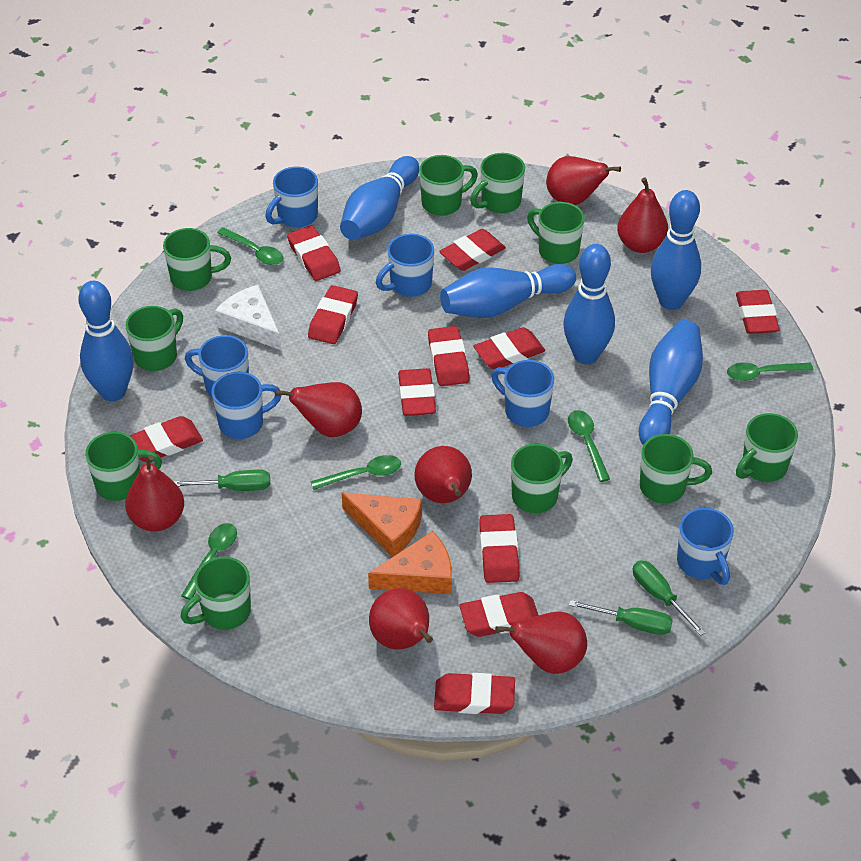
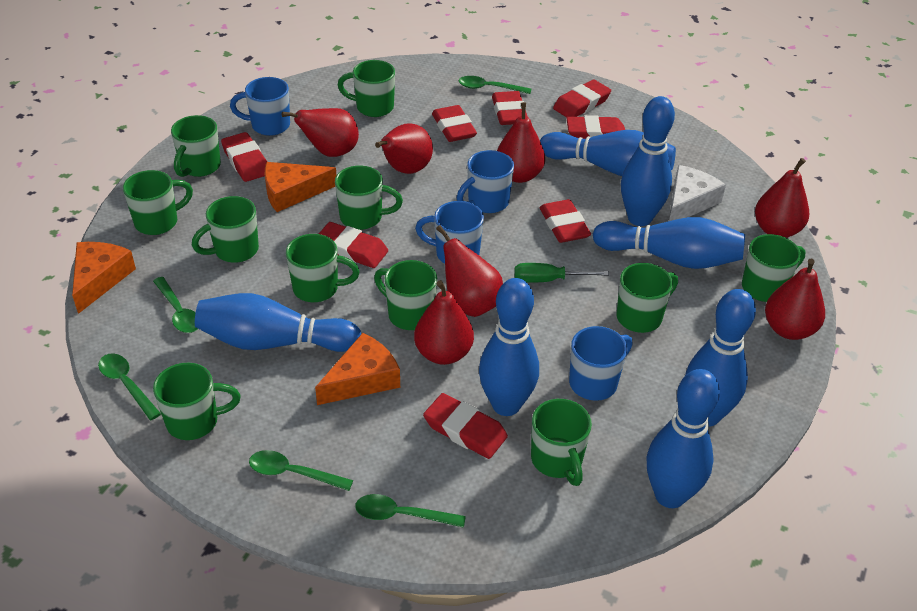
blue bowling pin: 6 -> 7
blue mug: 6 -> 4
green mug: 10 -> 11
green screwdriver: 3 -> 1
orange cheese: 2 -> 3
red eraser: 11 -> 8

